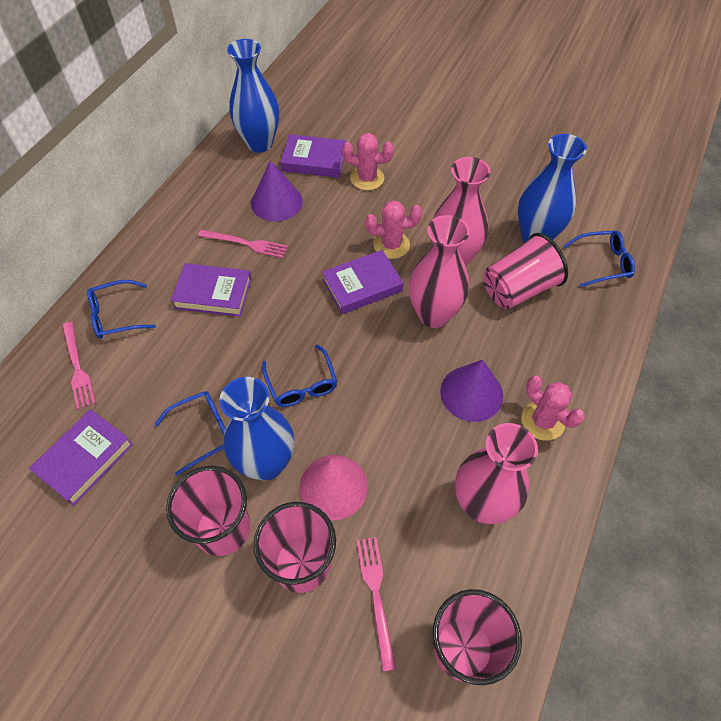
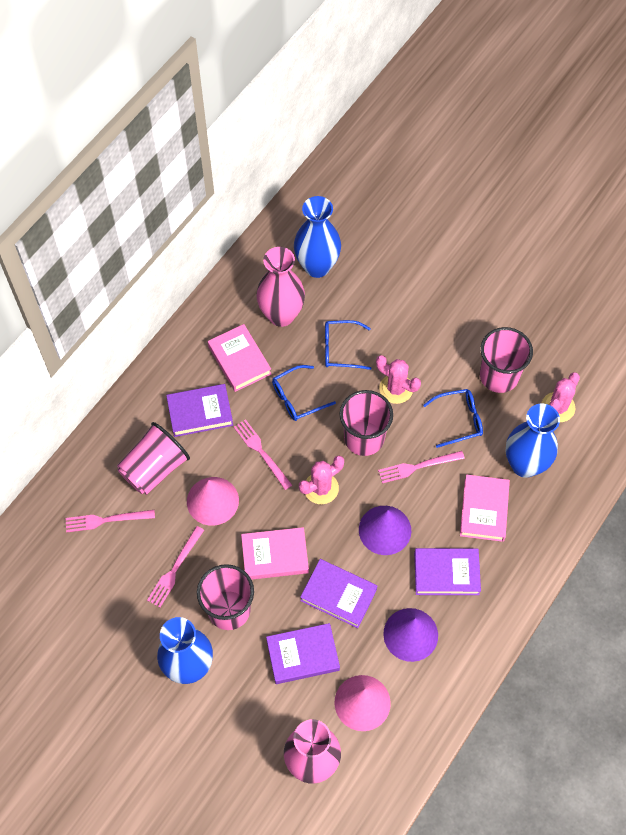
blue glasses: 4 -> 3
pink book: 0 -> 3
pink cone: 1 -> 2
pink fork: 3 -> 4
pink vase: 3 -> 2

